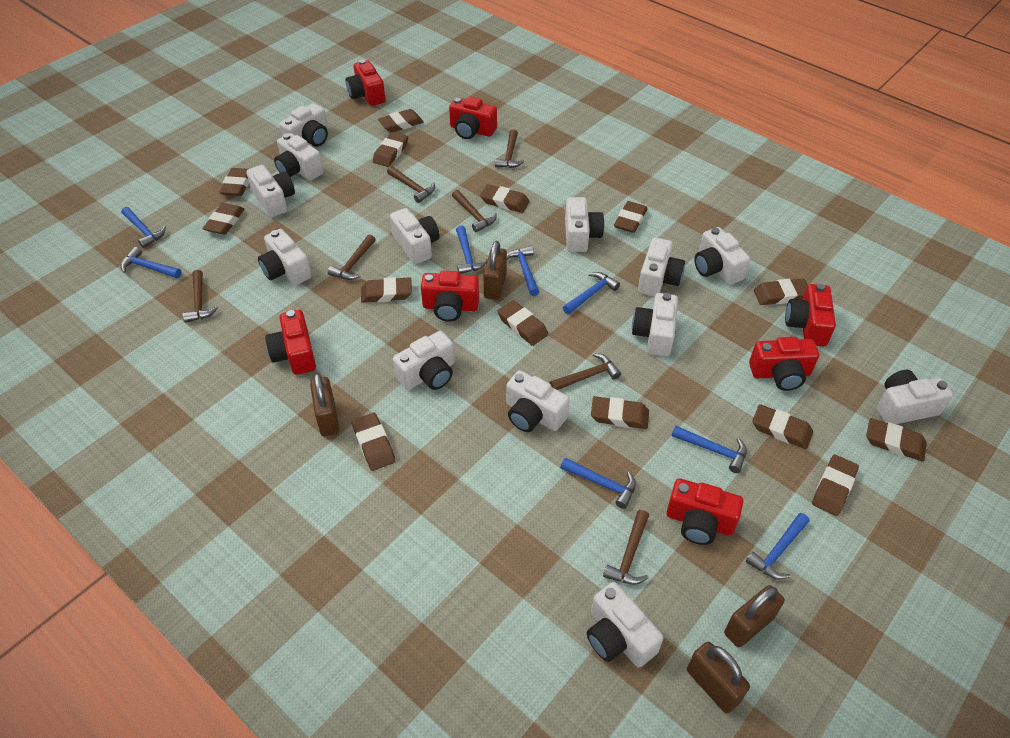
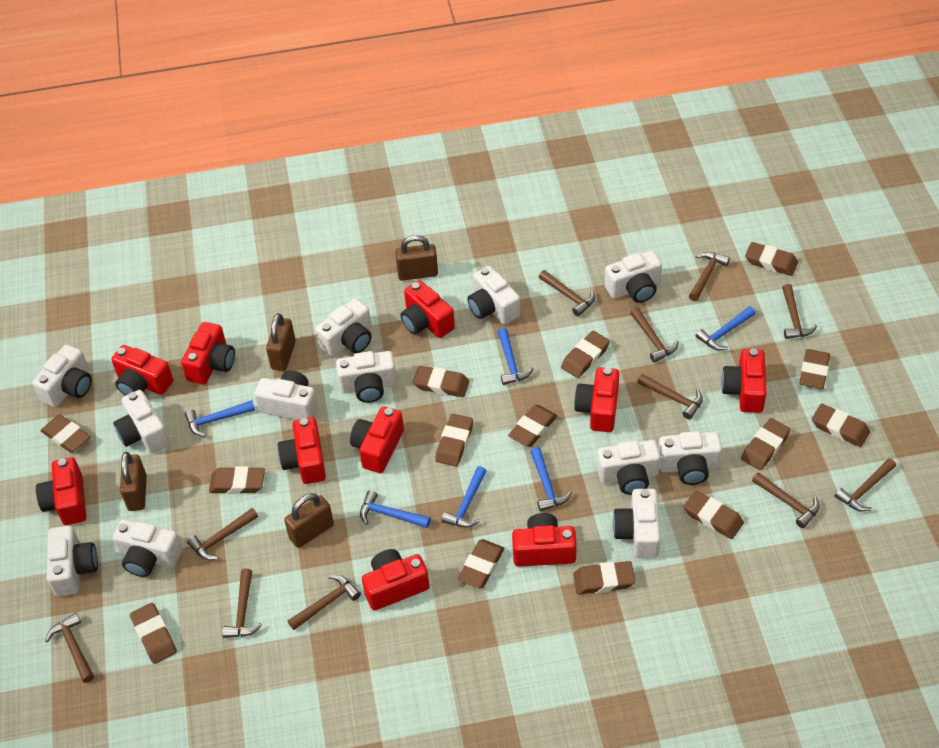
blue hammer: 8 -> 6
brown hammer: 7 -> 11
red camera: 7 -> 10
white camera: 13 -> 12

